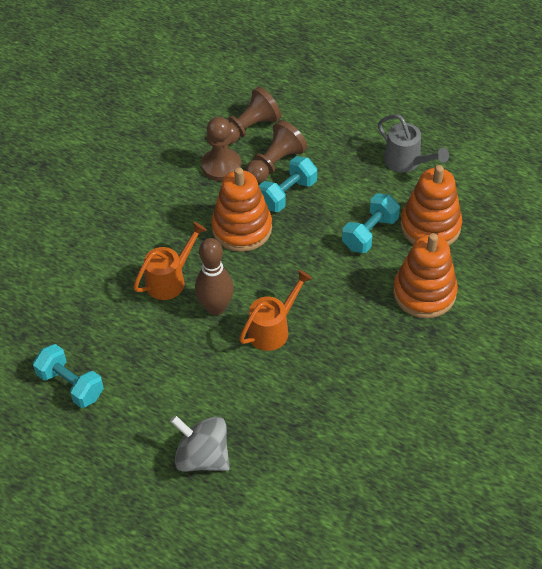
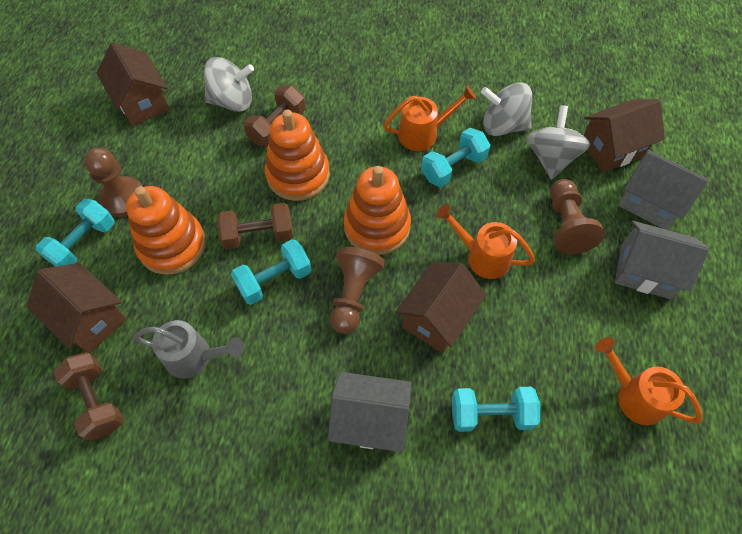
brown bowling pin: 1 -> 0
brown dumbbell: 0 -> 3
brown house: 0 -> 4
grey house: 0 -> 3
grey spinning top: 1 -> 3
orange watering can: 2 -> 3
turquoise dumbbell: 3 -> 4

